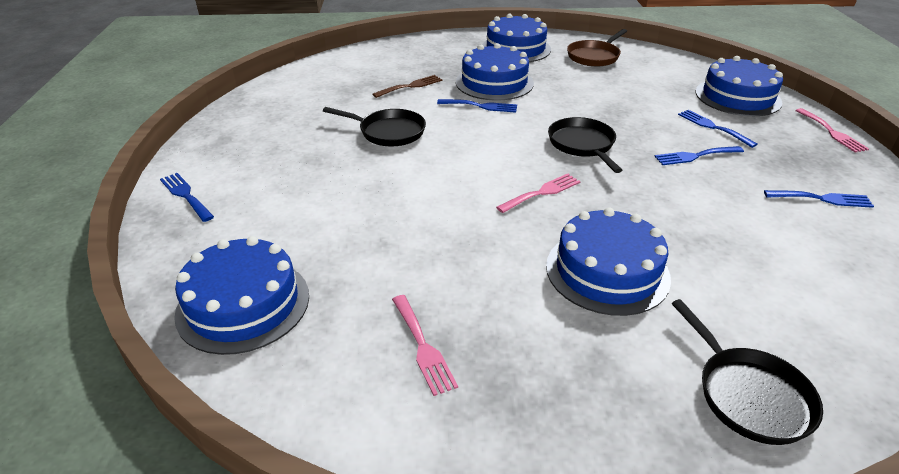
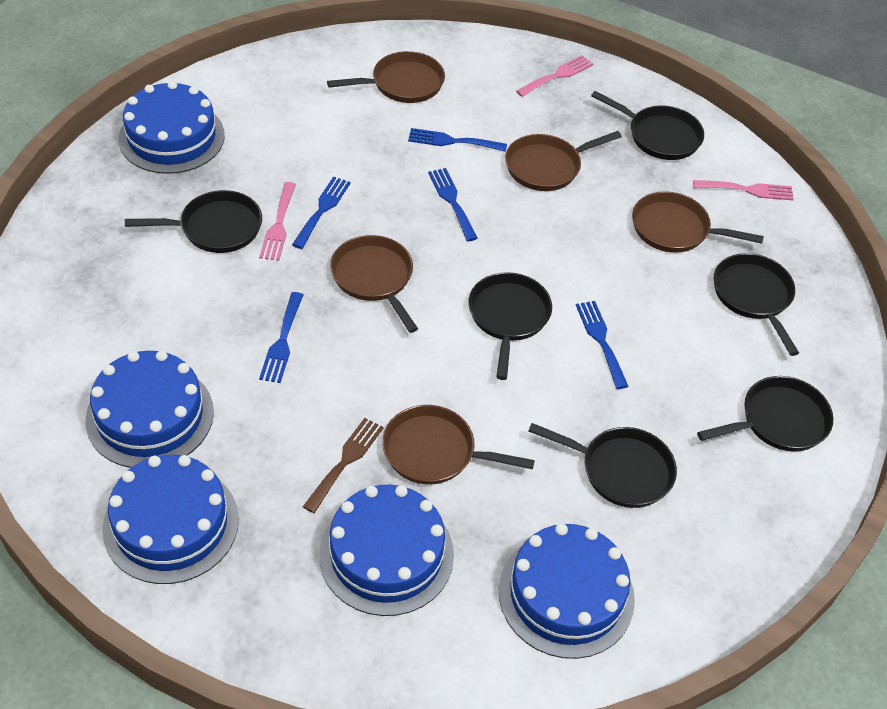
black pan: 3 -> 6
brown pan: 1 -> 5

